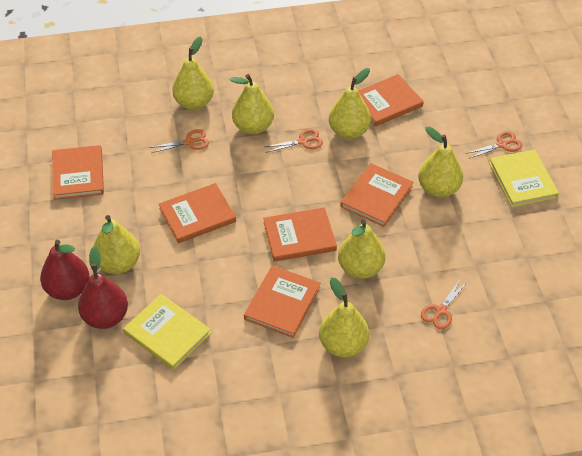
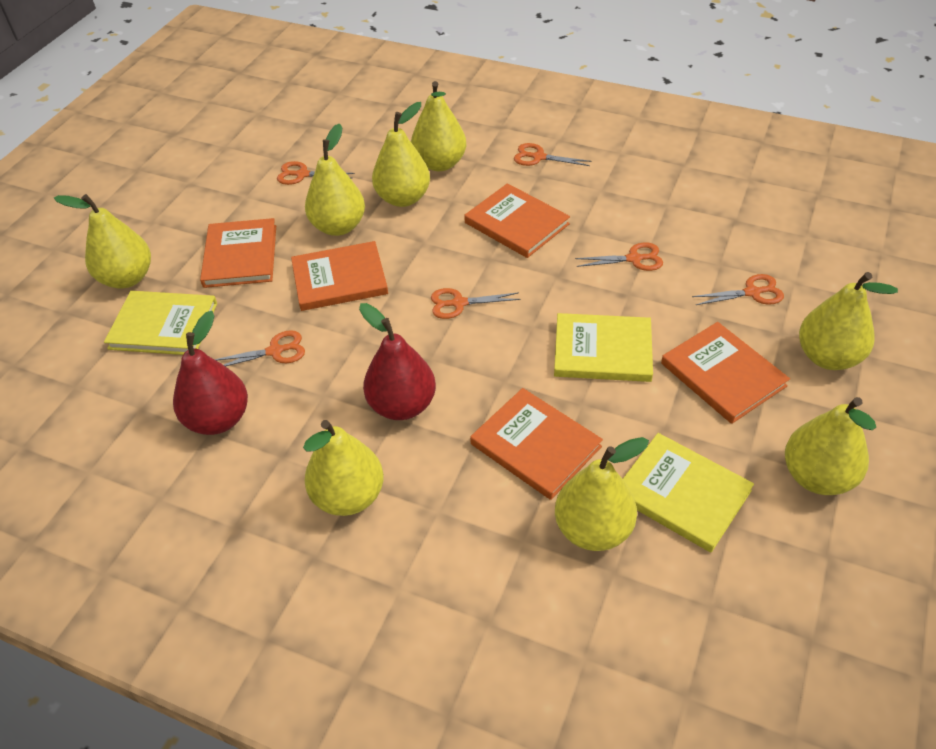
orange book: 6 -> 5
orange scissors: 4 -> 6
yellow book: 2 -> 3
yellow pear: 7 -> 8

